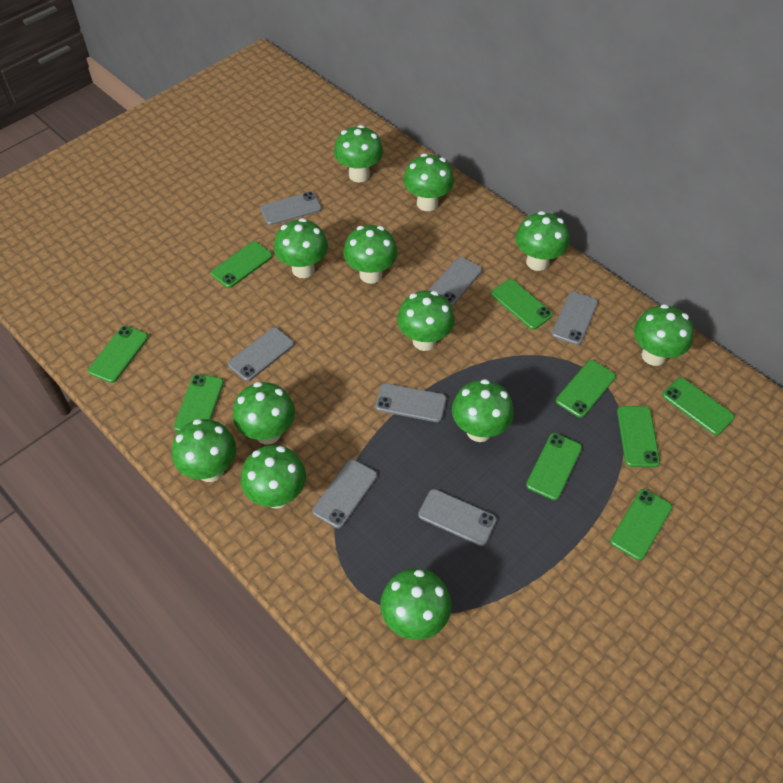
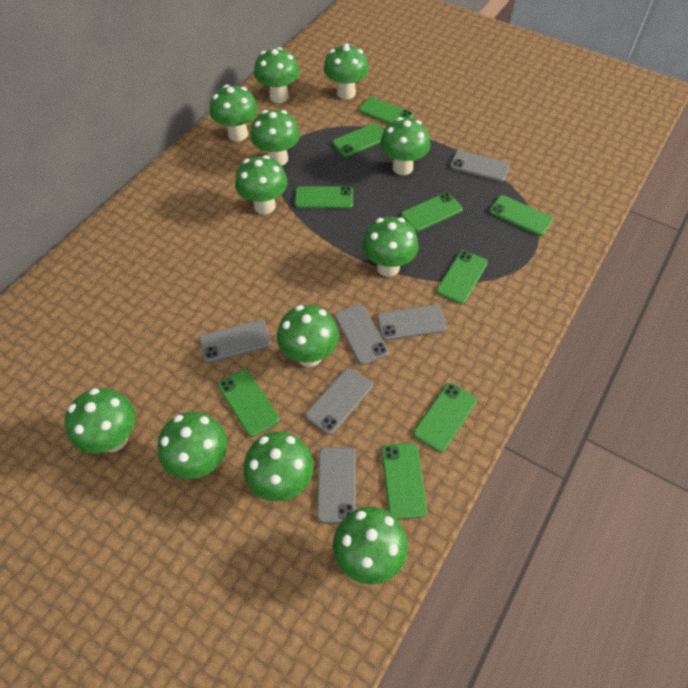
grey phone: 7 -> 6

